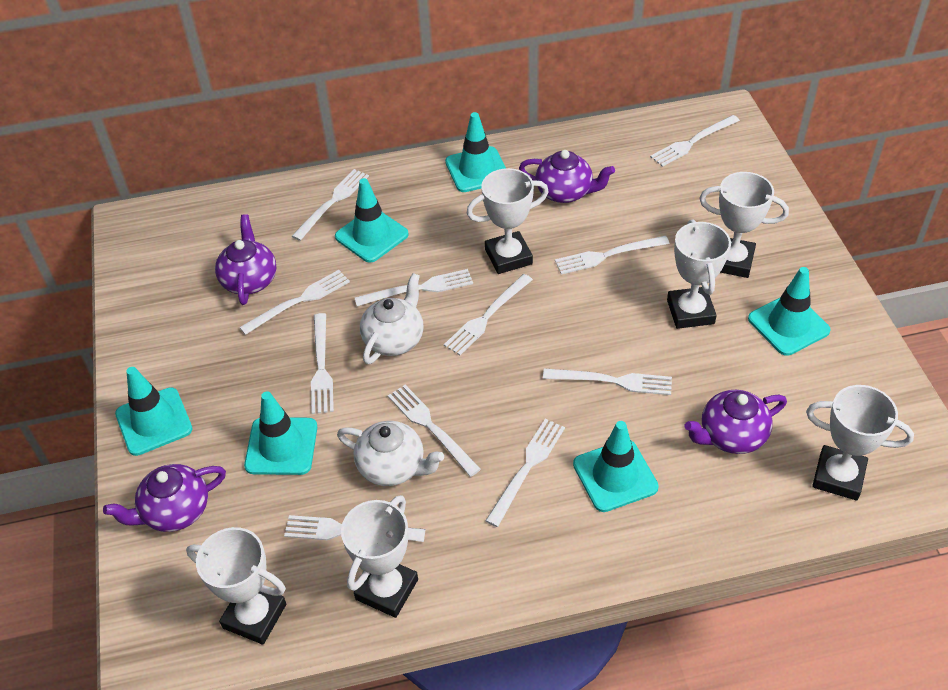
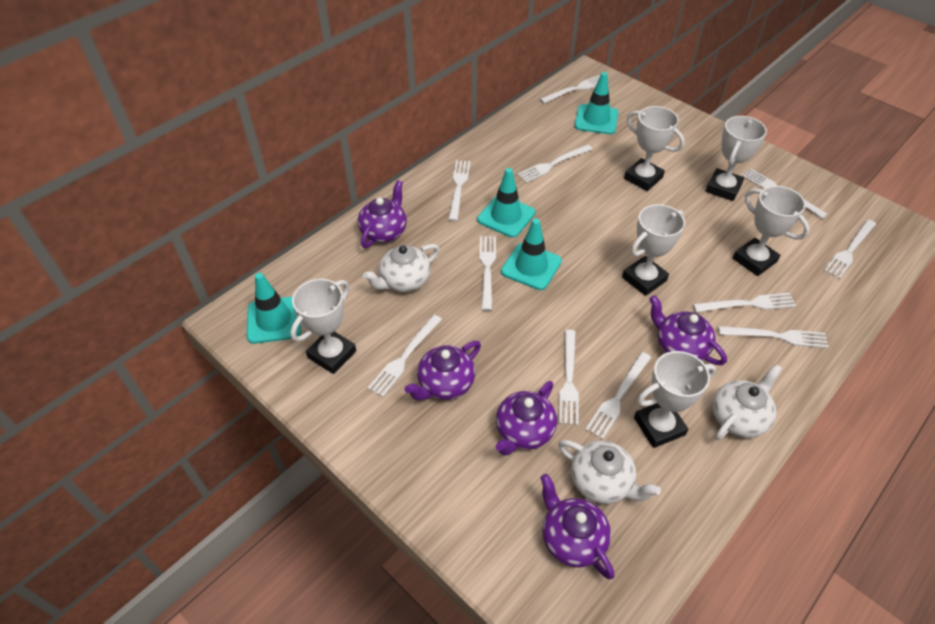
purple teapot: 4 -> 5
turquoise traffic cone: 6 -> 4
white teapot: 2 -> 3

